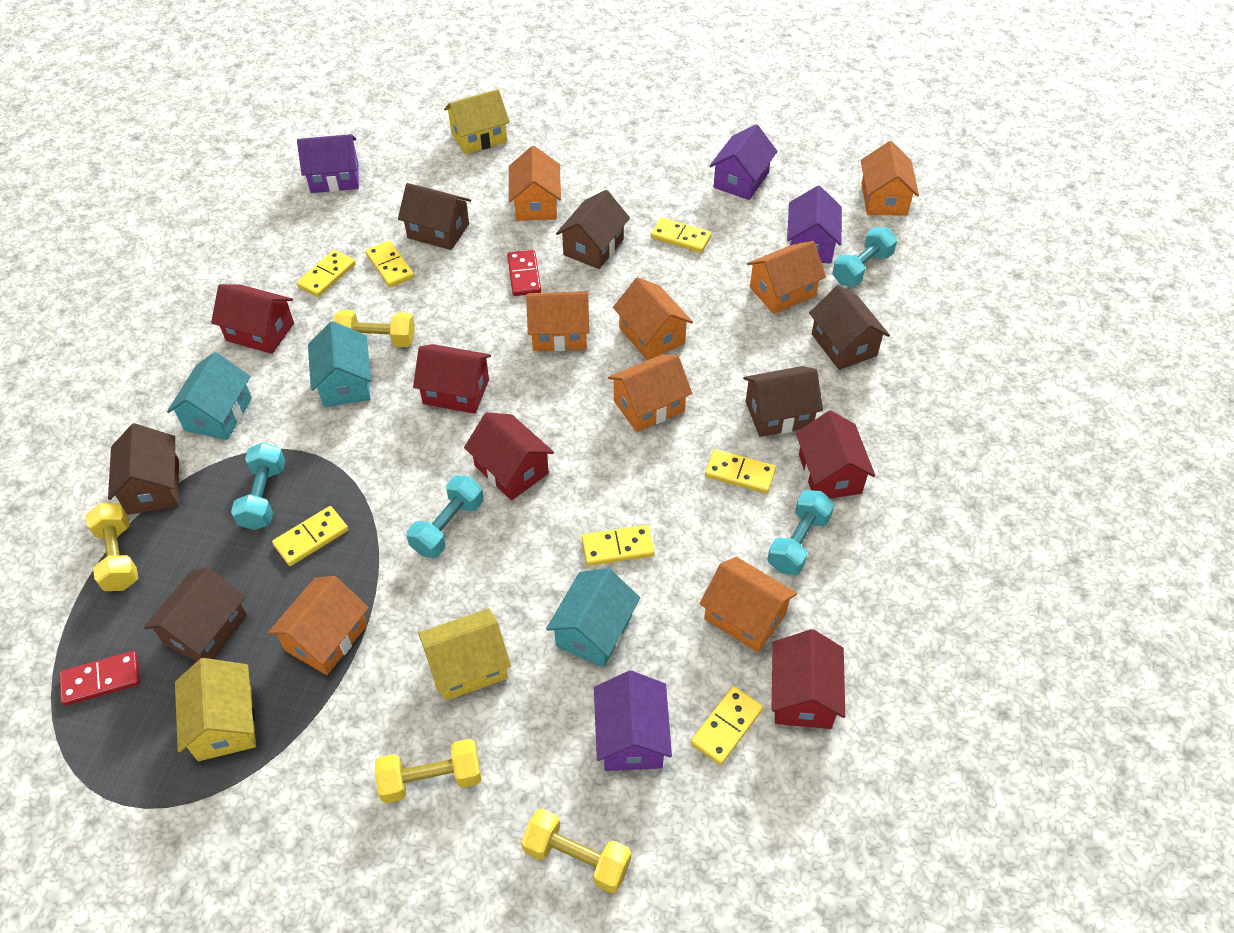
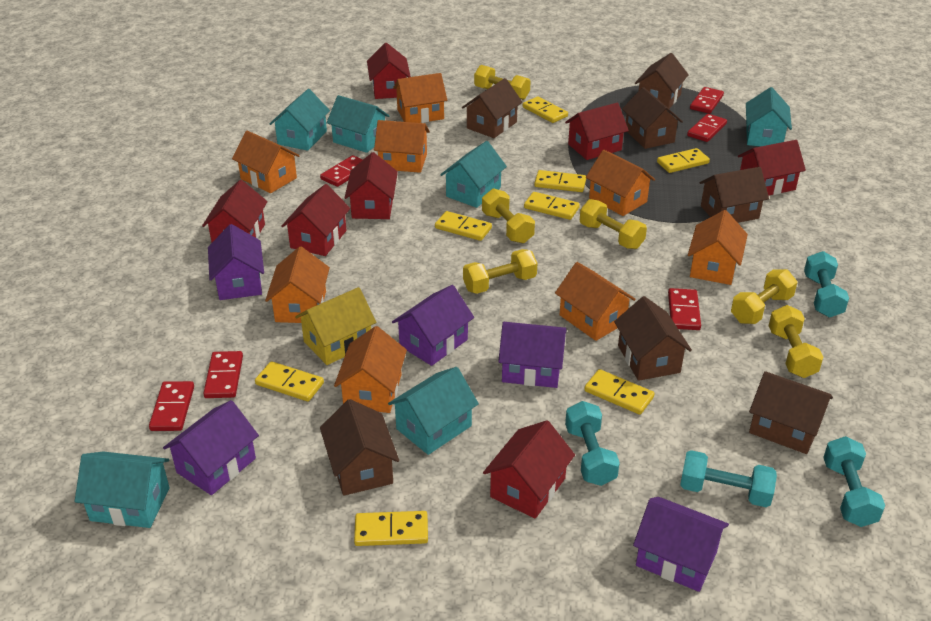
brown house: 6 -> 7
purple house: 4 -> 5
red domino: 2 -> 6
red house: 5 -> 7
turquoise house: 3 -> 6
yellow domino: 7 -> 8
yellow dumbbell: 4 -> 6
yellow house: 3 -> 1

